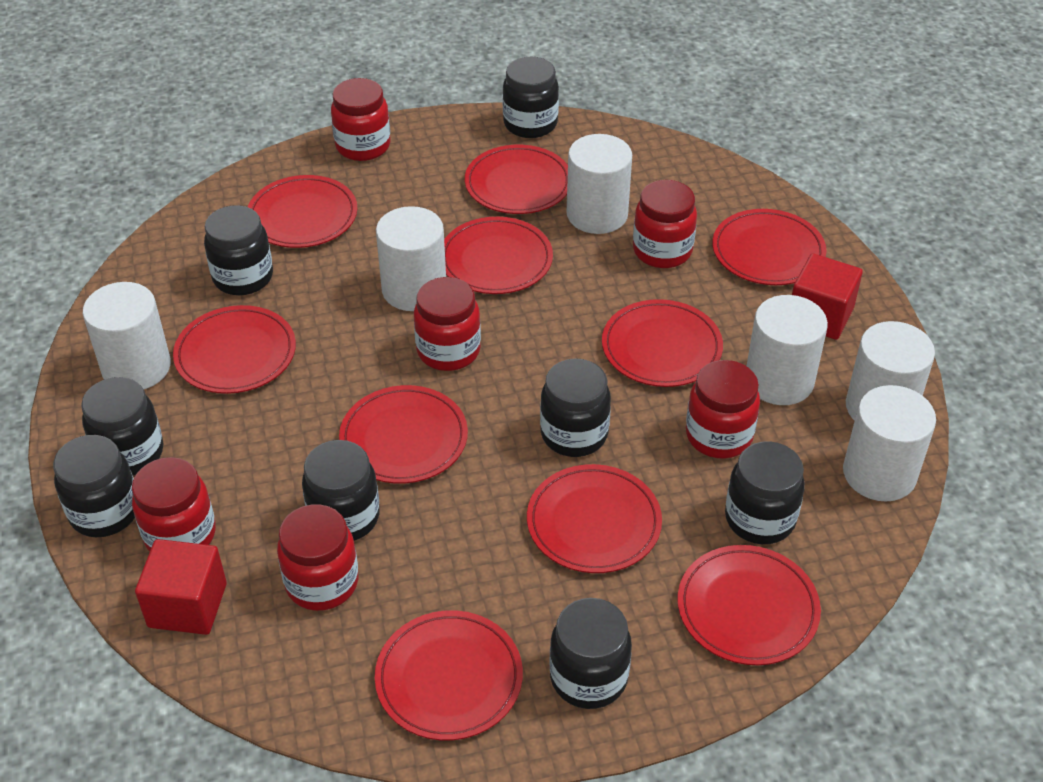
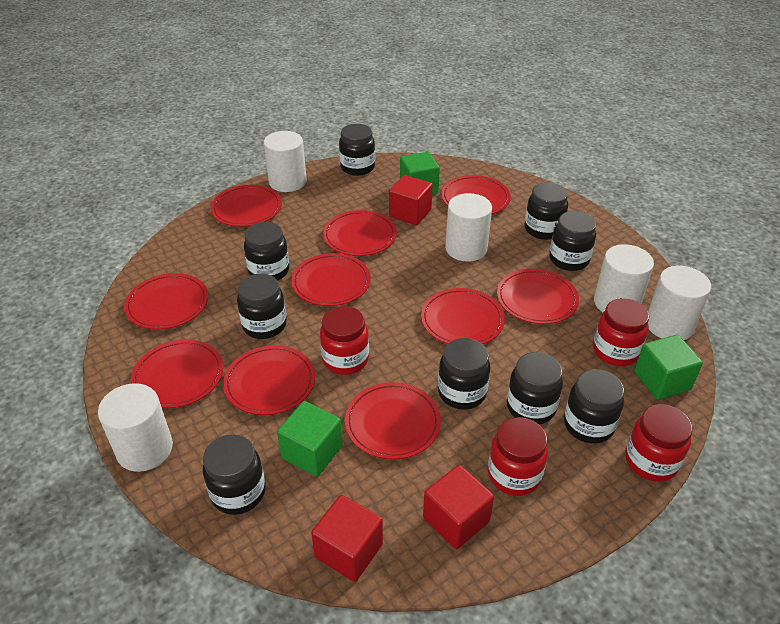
black jar: 8 -> 9
green cube: 0 -> 3
red cube: 2 -> 3
red jar: 6 -> 4
white cylinder: 6 -> 5

